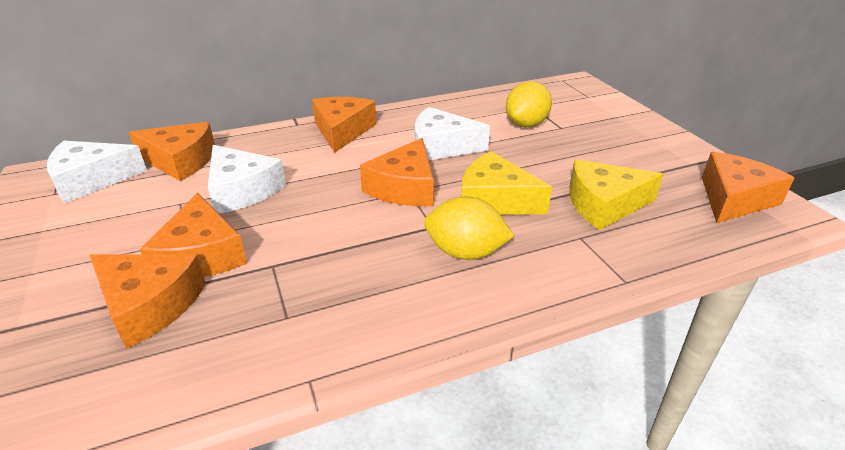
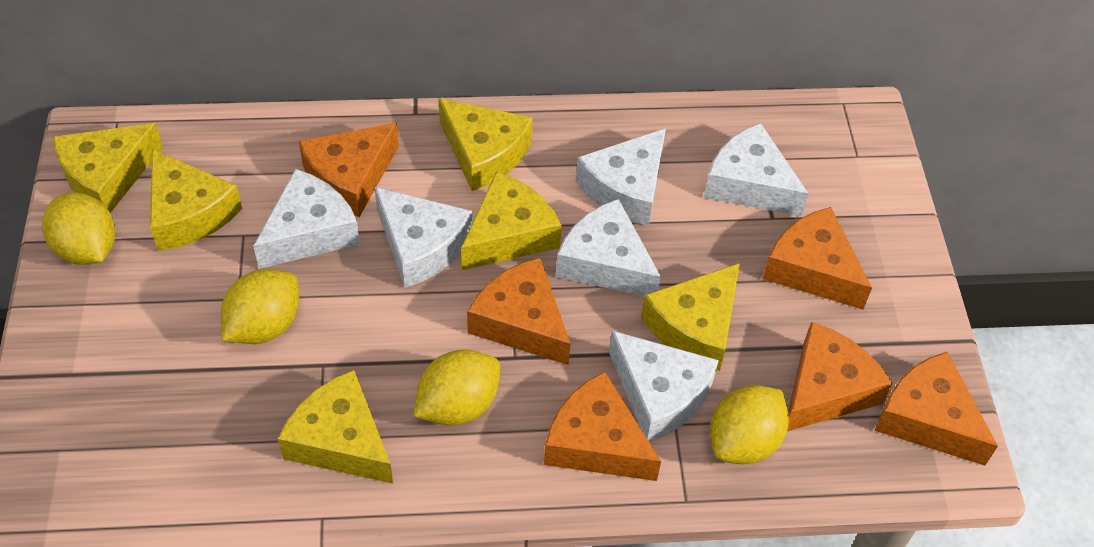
white cheese: 3 -> 6
yellow cheese: 2 -> 6
yellow lemon: 2 -> 4

